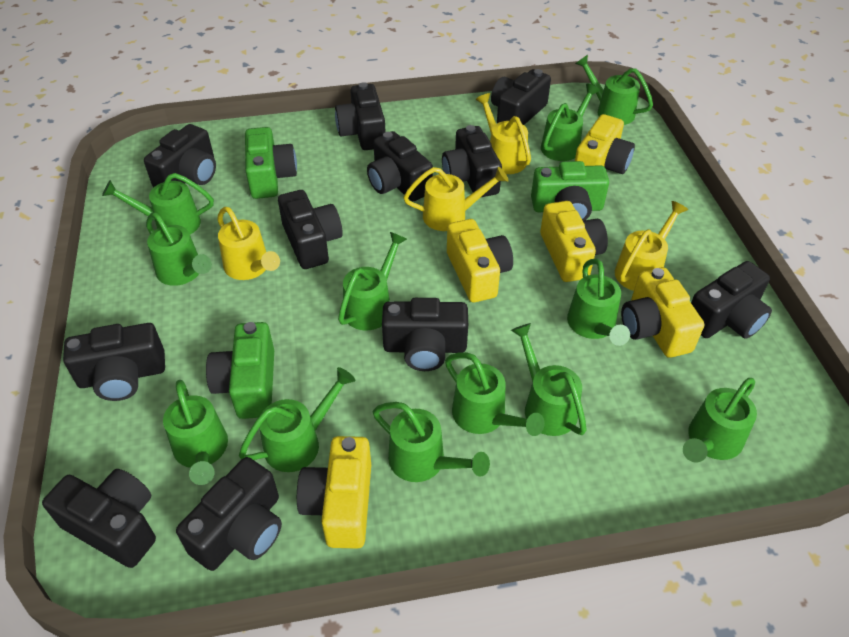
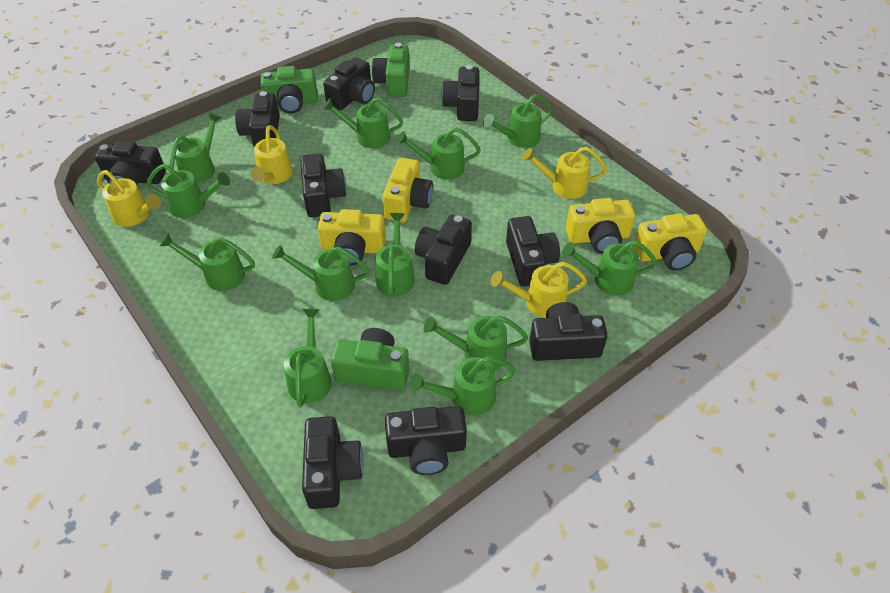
black camera: 11 -> 10
yellow camera: 5 -> 4

